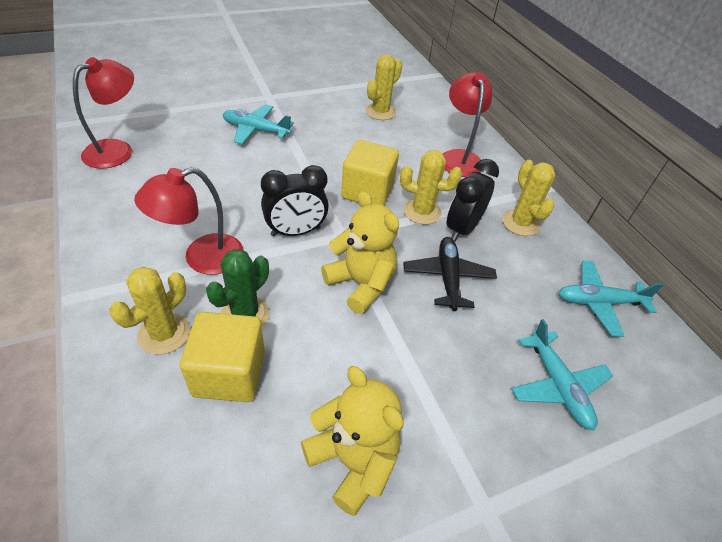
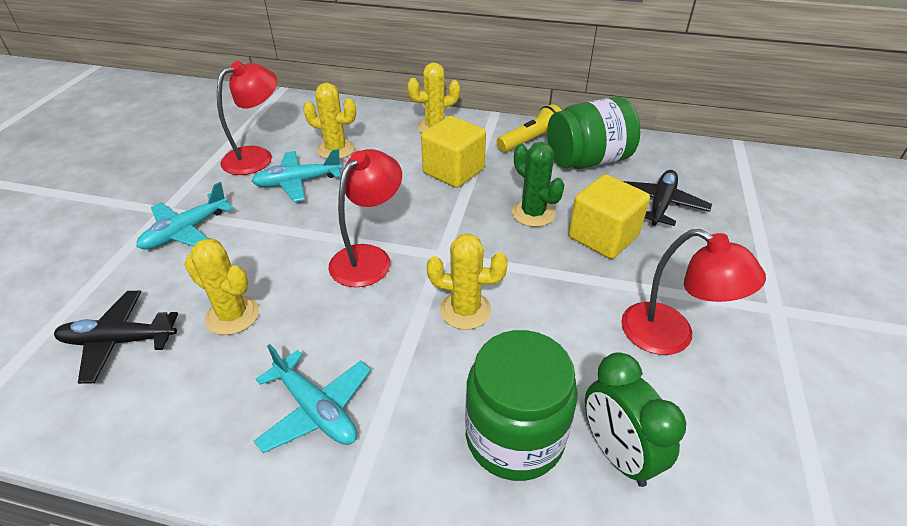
black clock: 2 -> 0
black plane: 1 -> 2
green clock: 0 -> 1
green jar: 0 -> 2
yellow flashlight: 0 -> 1
yellow teddy bear: 2 -> 0

